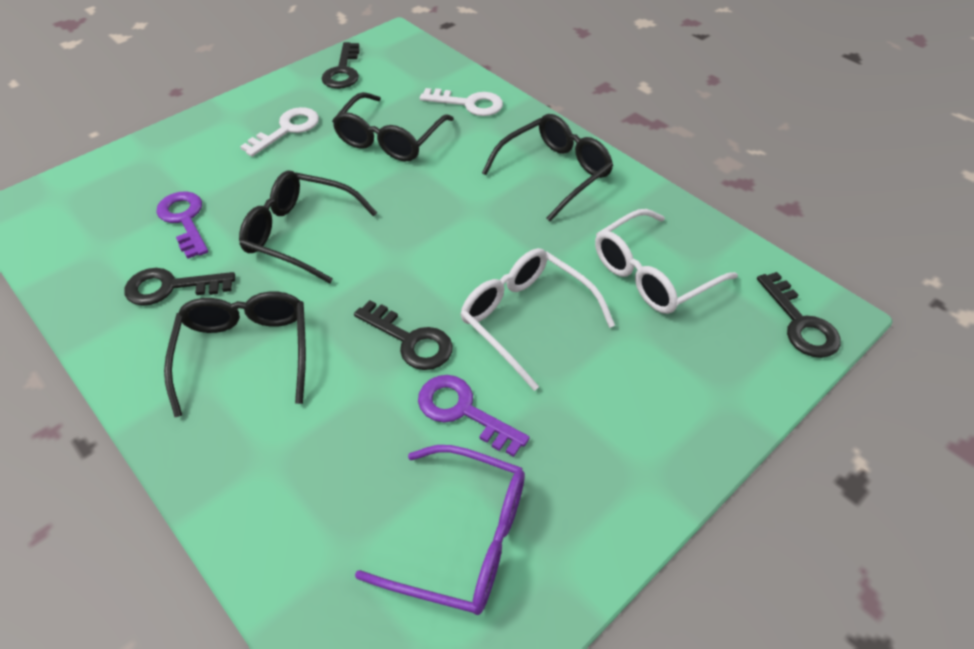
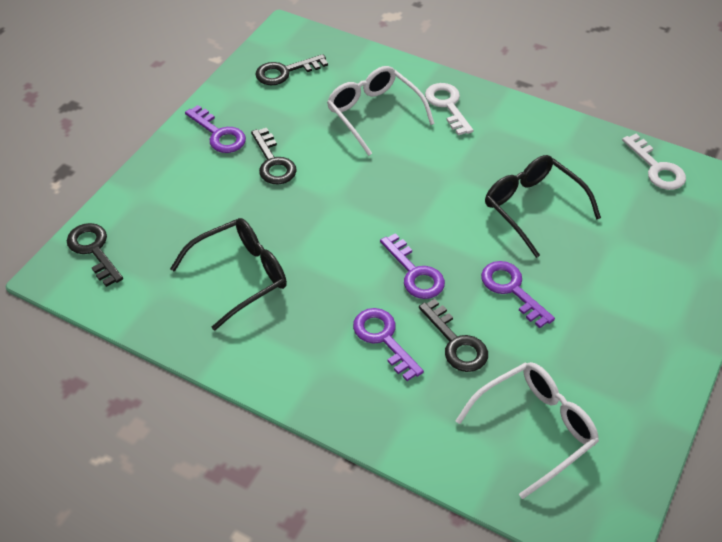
black glasses: 4 -> 2
purple glasses: 1 -> 0
purple key: 2 -> 4

